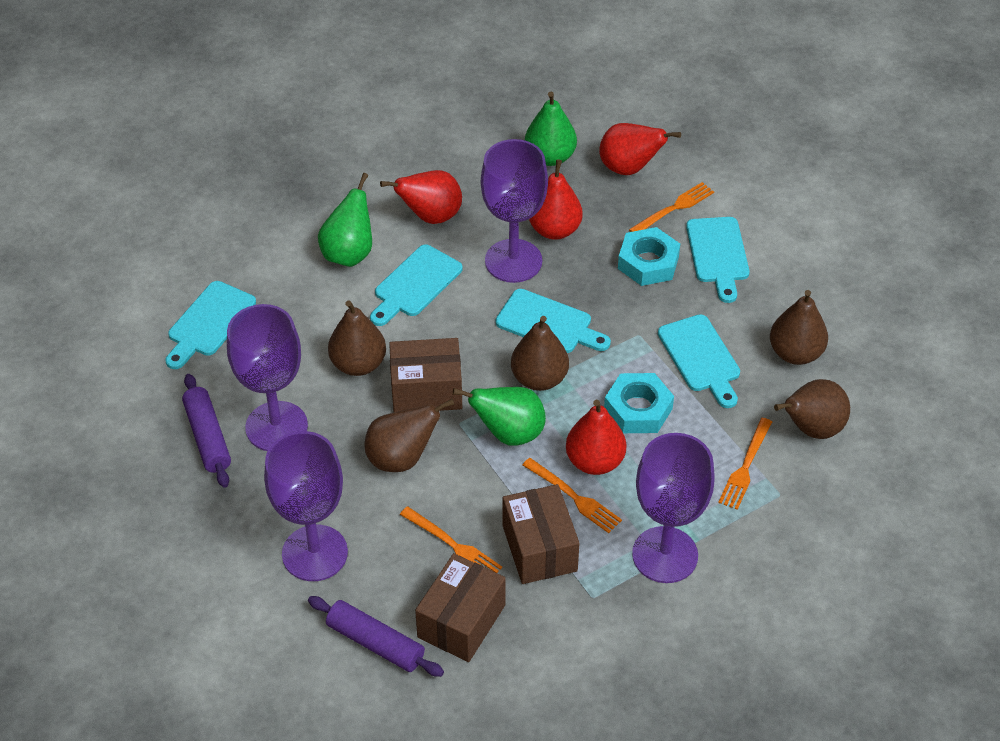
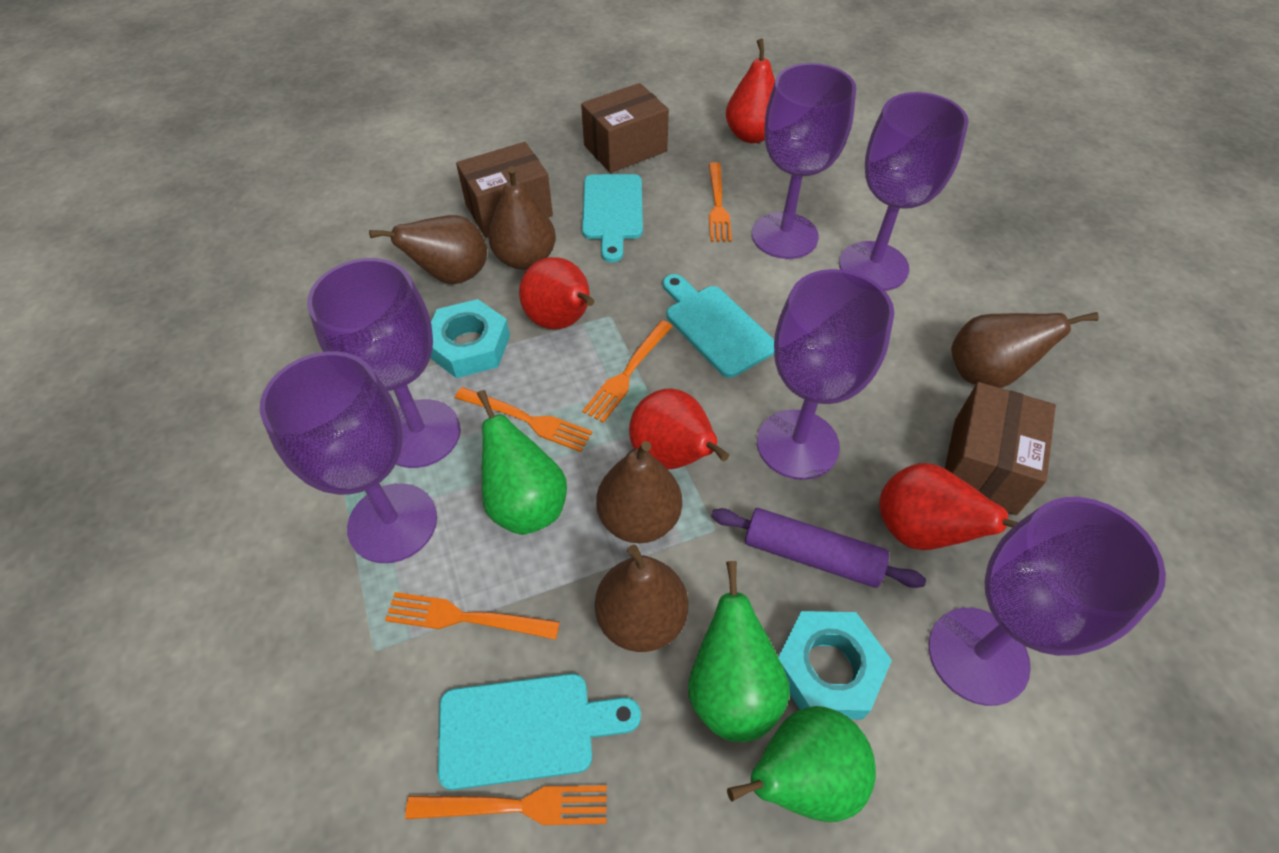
orange fork: 4 -> 5
purple goblet: 4 -> 6
purple rolling pin: 2 -> 1
turquoise cutting board: 5 -> 3

